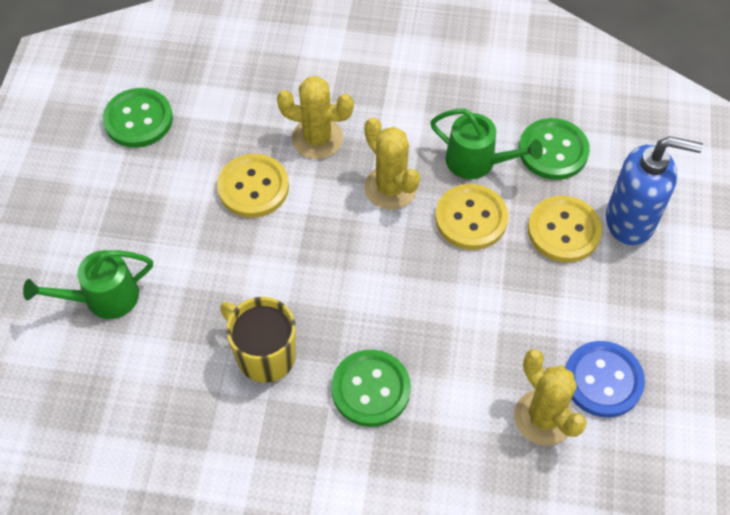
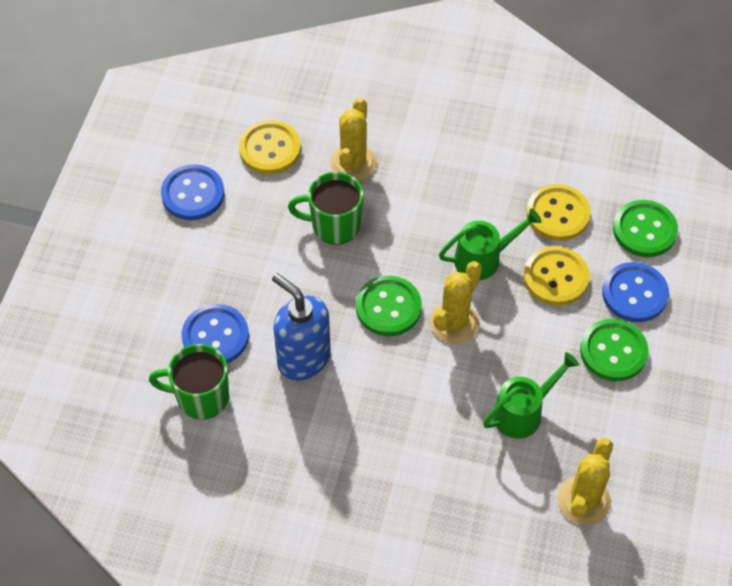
blue button: 1 -> 3
green mug: 0 -> 2
yellow mug: 1 -> 0

